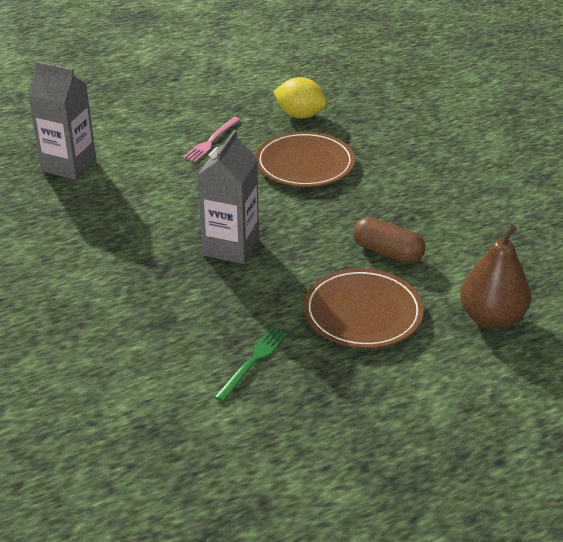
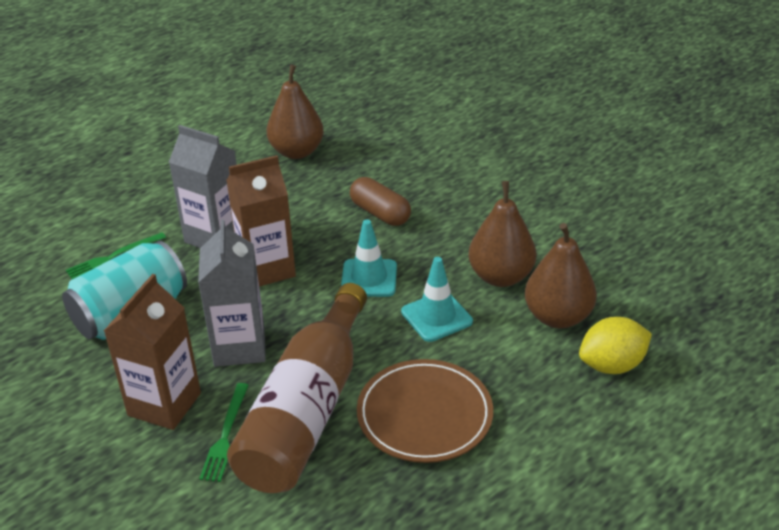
brown bottle: 0 -> 1
brown carton: 0 -> 2
brown pear: 1 -> 3
brown plate: 2 -> 1
green fork: 1 -> 2
pink fork: 1 -> 0
turquoise can: 0 -> 1
turquoise traffic cone: 0 -> 2

